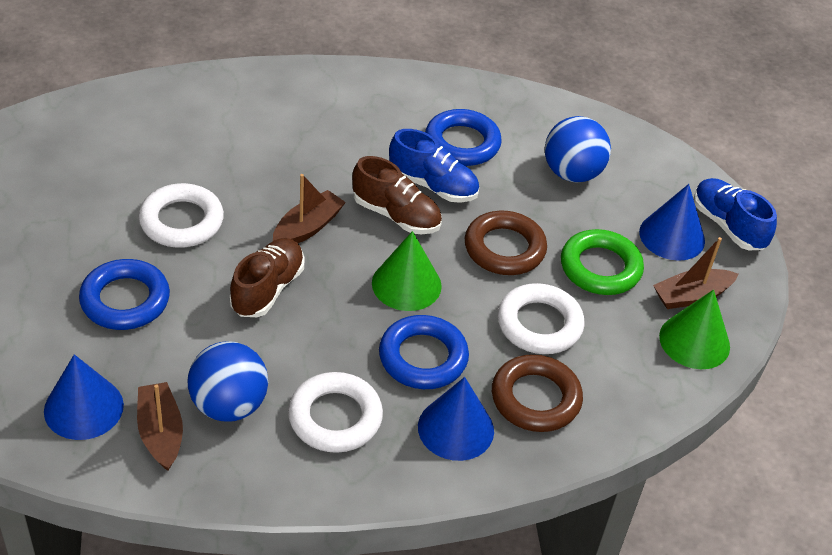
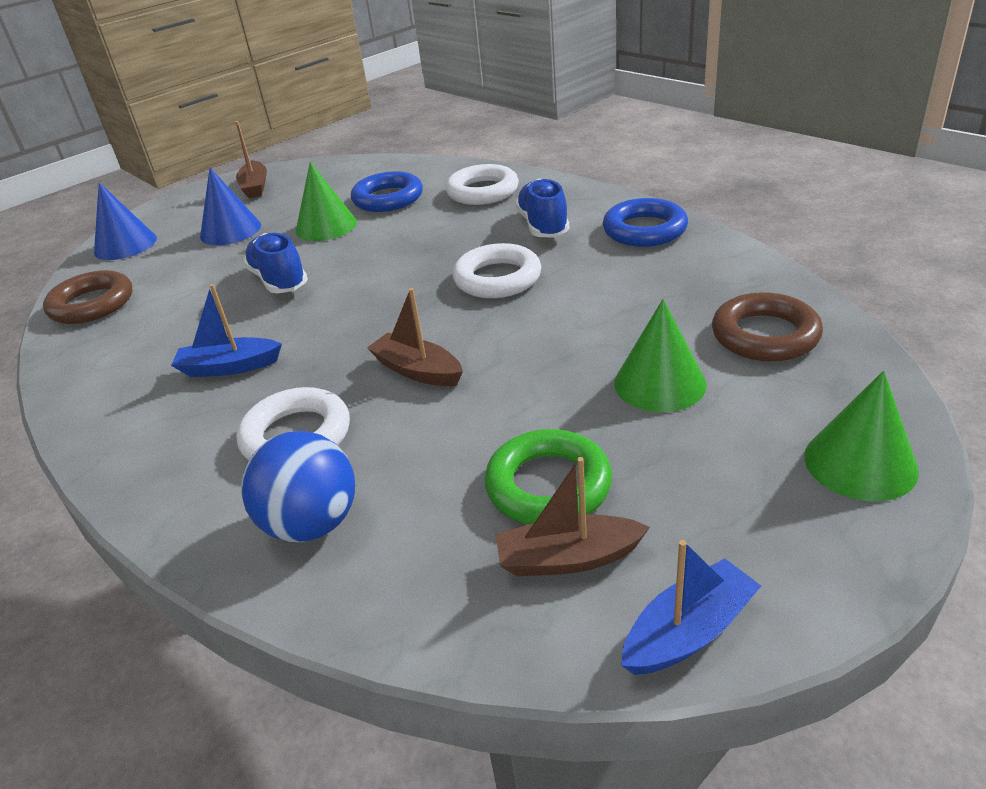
blue ball: 2 -> 1
blue boat: 0 -> 2
blue cone: 3 -> 2
blue ring: 3 -> 2
brown shoe: 2 -> 0
green cone: 2 -> 3

